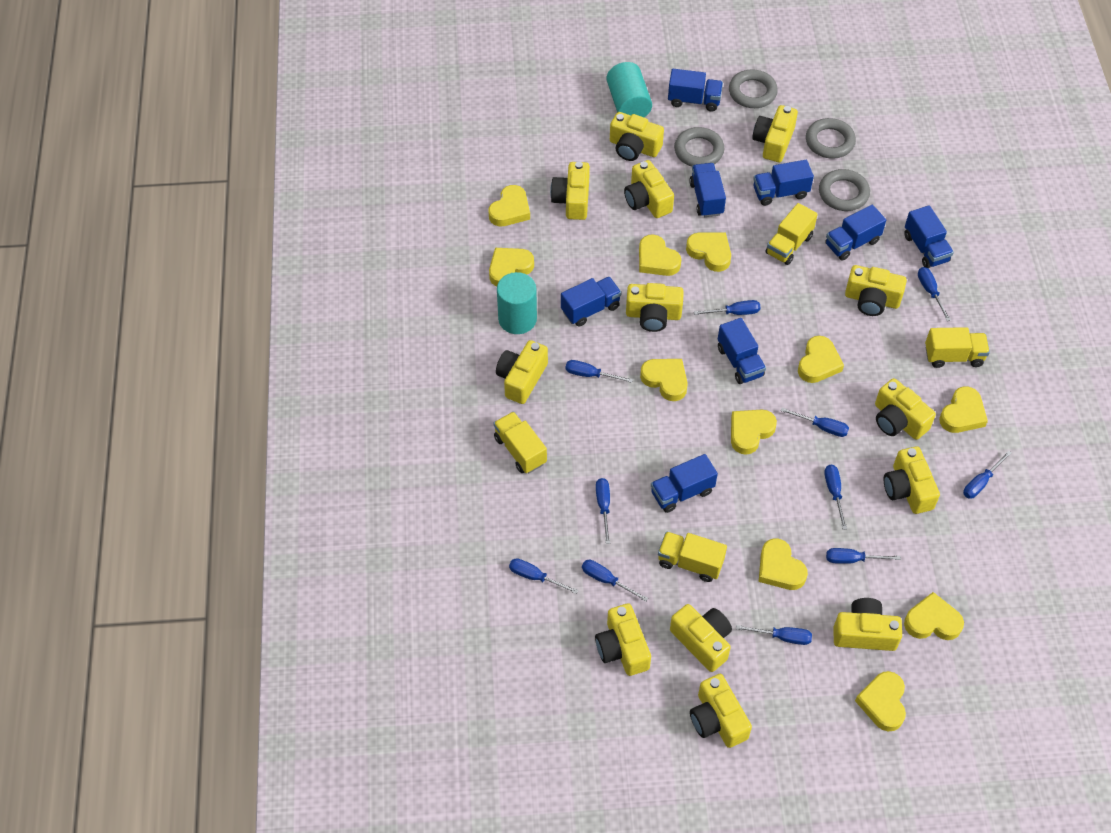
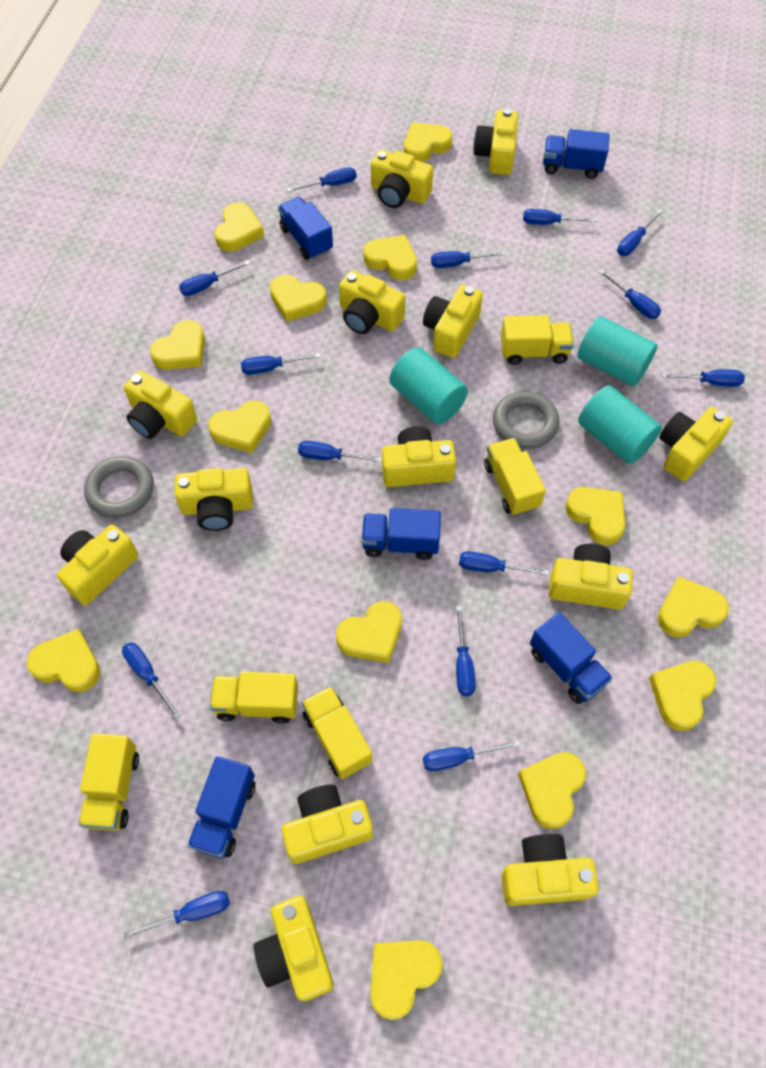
blue screwdriver: 11 -> 14
blue truck: 8 -> 5
grey ring: 4 -> 2
turquoise cylinder: 2 -> 3
yellow heart: 11 -> 13
yellow truck: 4 -> 5

